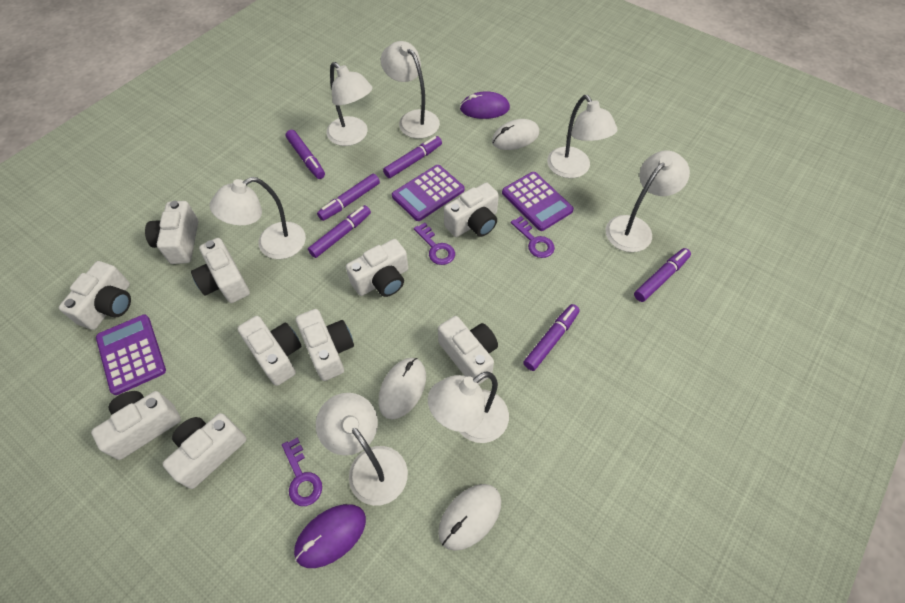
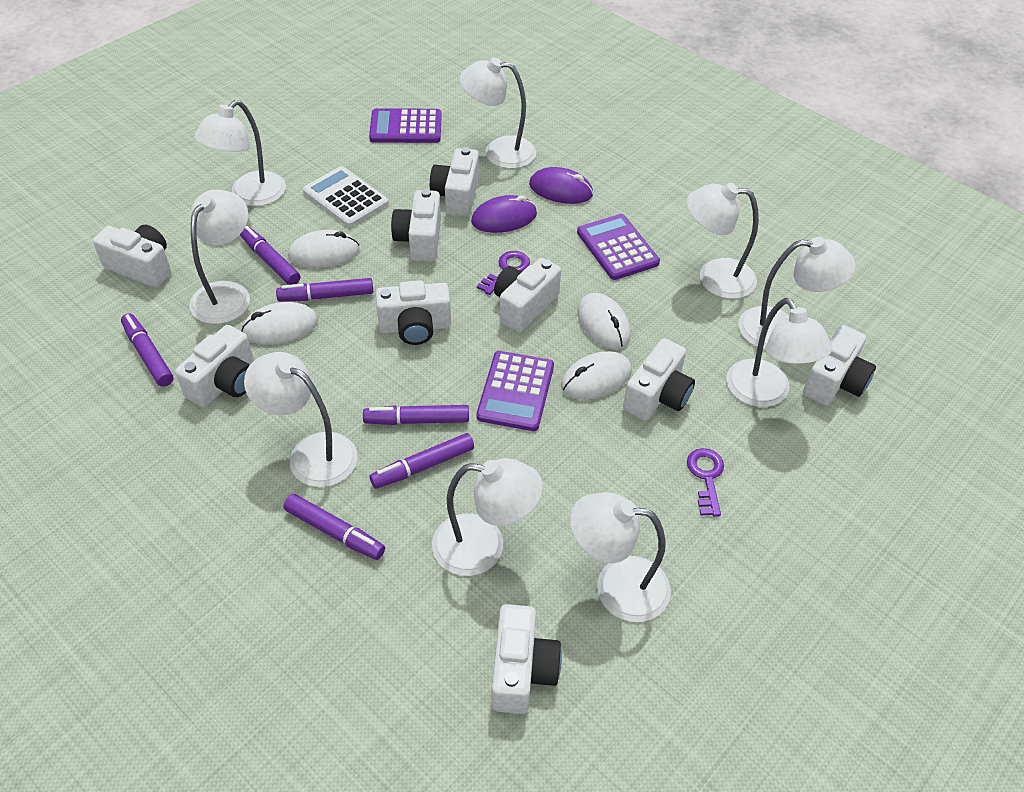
purple key: 3 -> 2
white calculator: 0 -> 1
white camera: 10 -> 9
white lamp: 7 -> 9
white mouse: 3 -> 4

